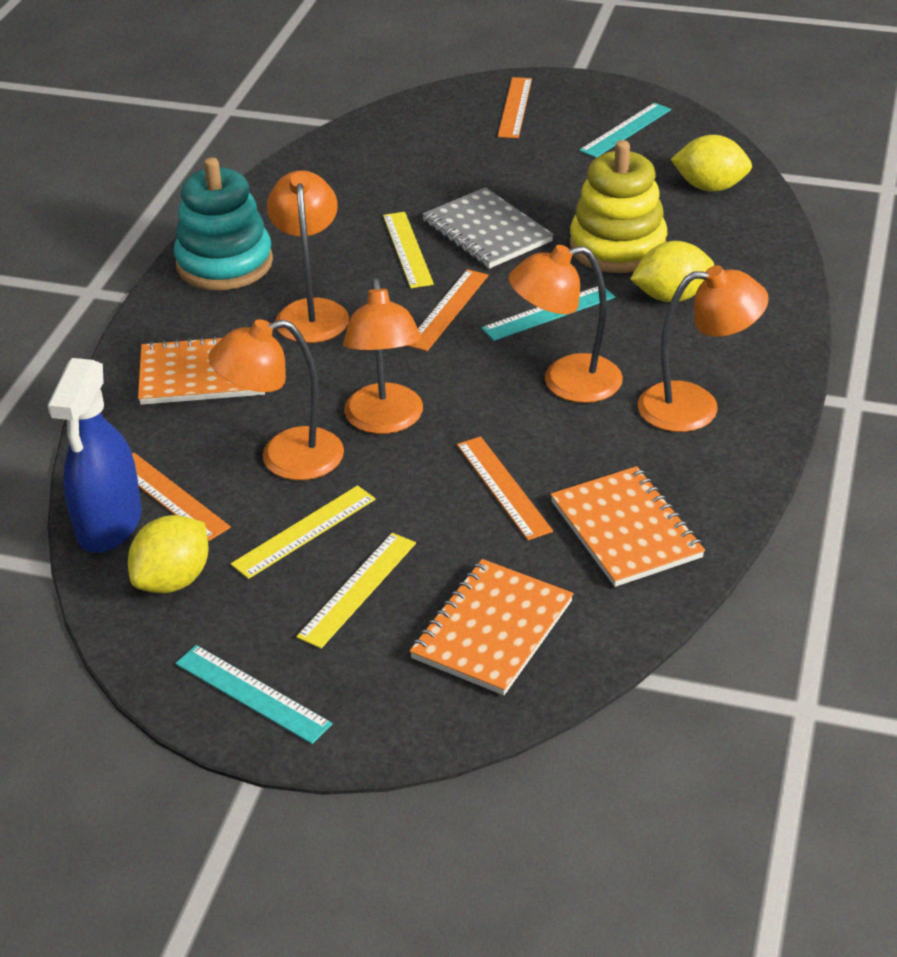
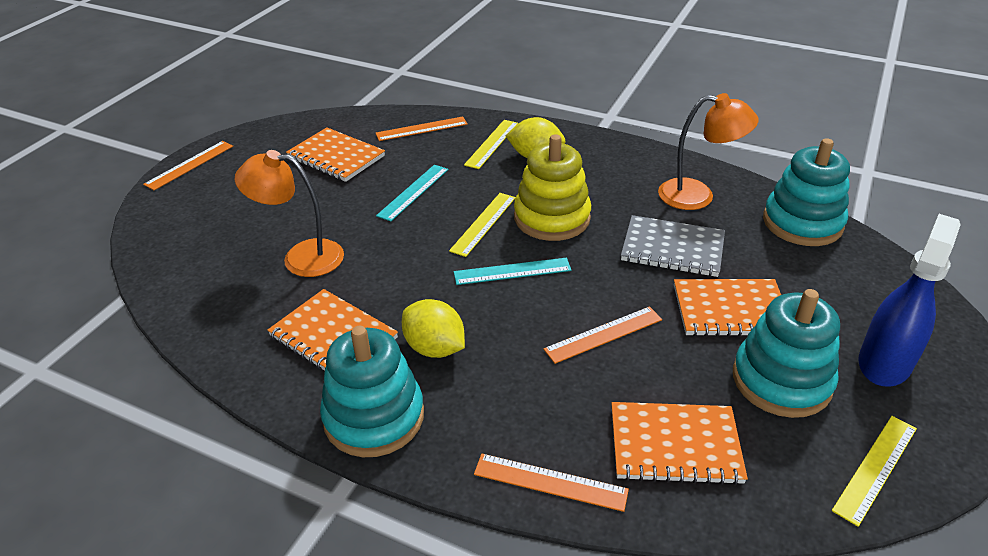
orange lamp: 5 -> 2
orange notebook: 3 -> 4
turquoise ruler: 3 -> 2
turquoise stacking toy: 1 -> 3
yellow lemon: 3 -> 2

